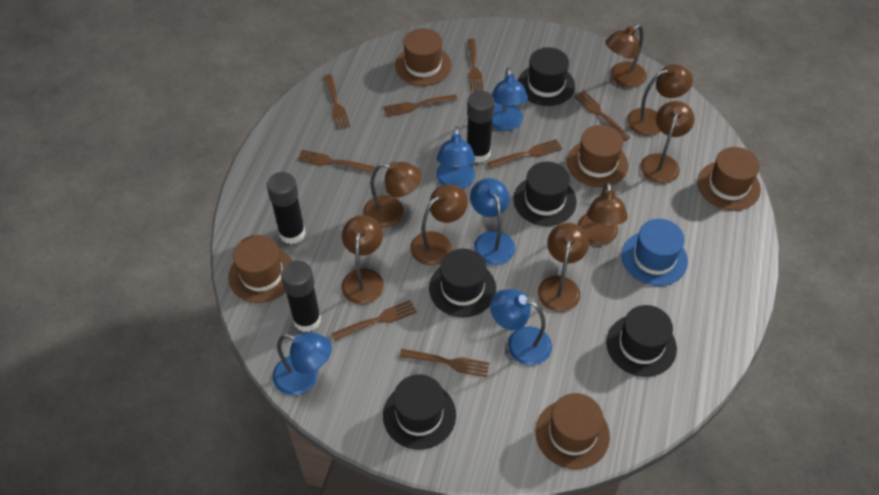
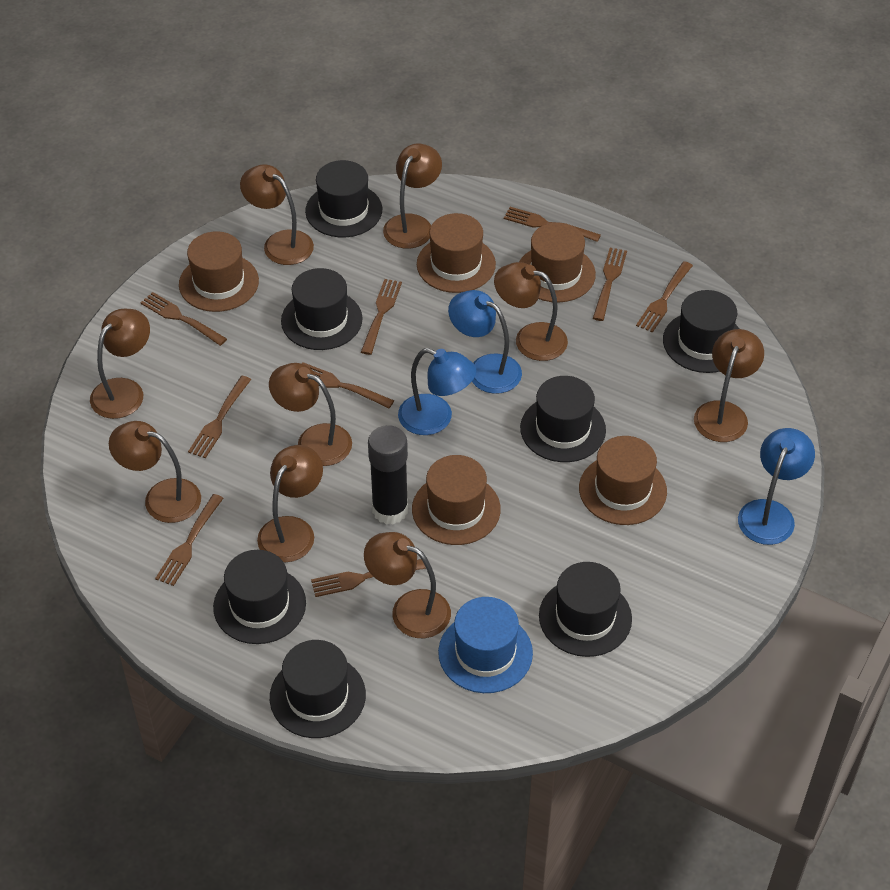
black glue stick: 3 -> 1
black hat: 5 -> 7
blue lamp: 5 -> 3
brown fork: 8 -> 9
brown lamp: 8 -> 9

